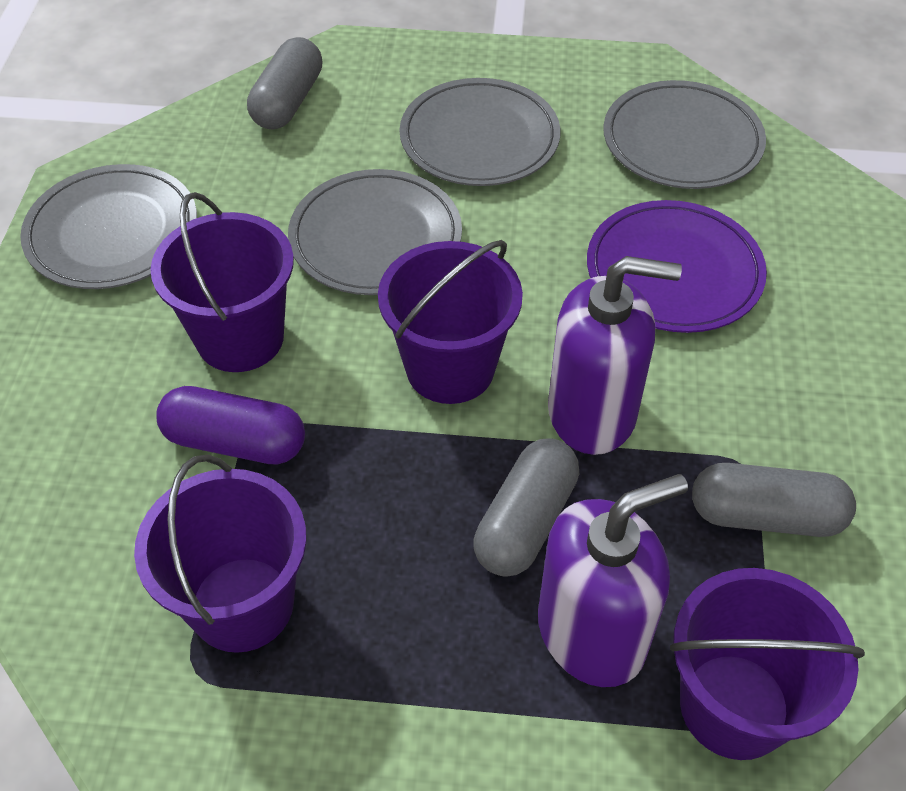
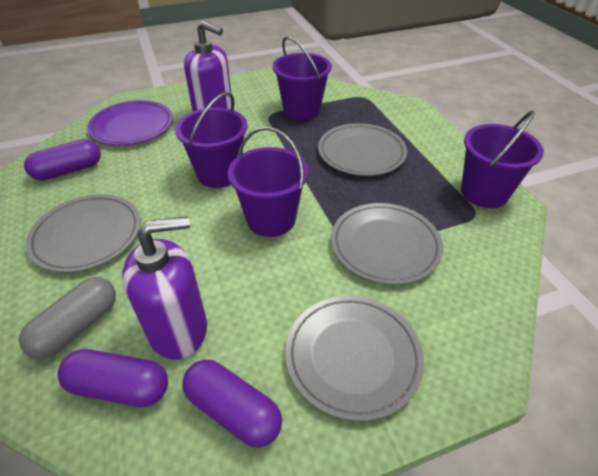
grey capsule: 3 -> 1
purple capsule: 1 -> 3

